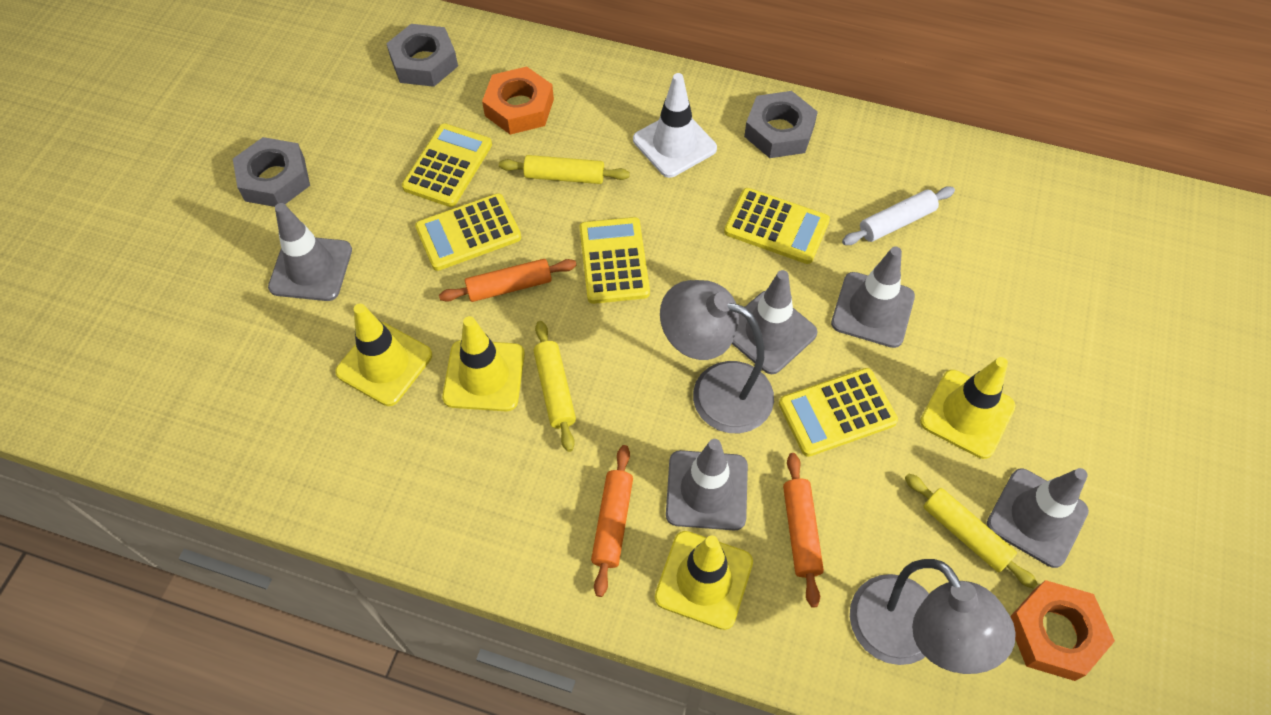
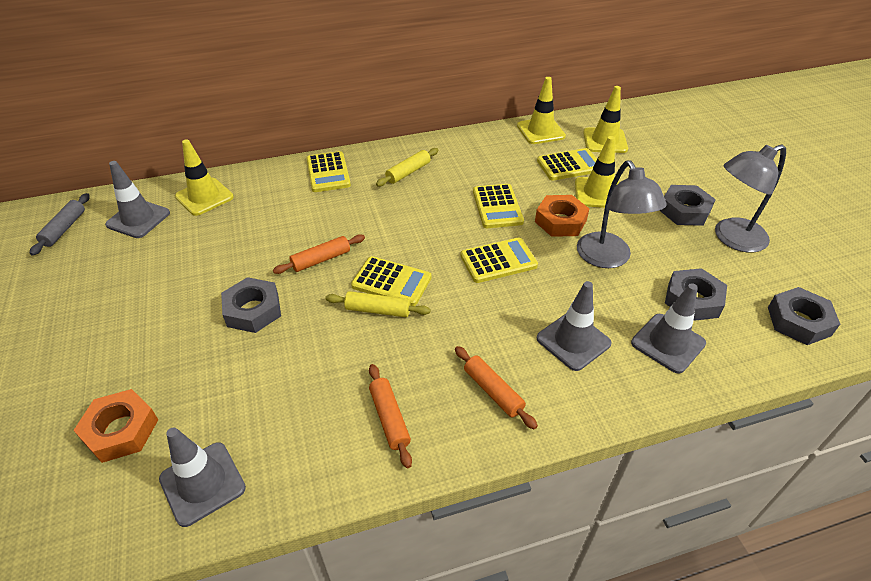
grey nut: 3 -> 4
grey rolling pin: 0 -> 1
grey traffic cone: 5 -> 4
white rolling pin: 1 -> 0
white traffic cone: 1 -> 0
yellow rolling pin: 3 -> 2

